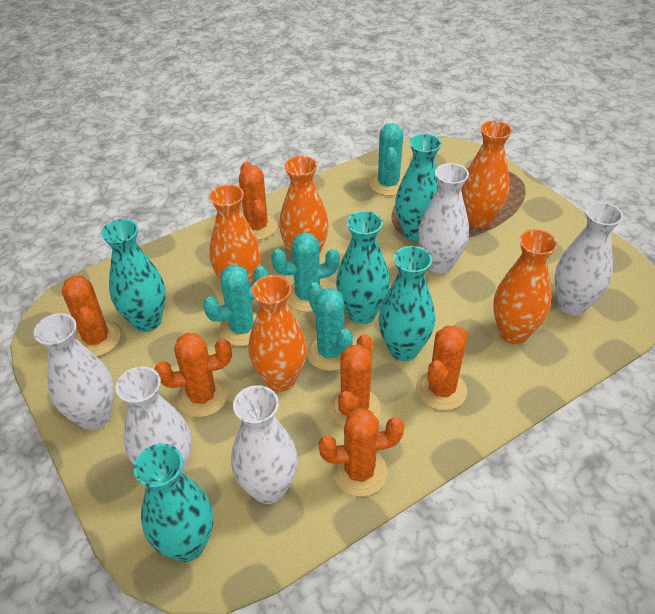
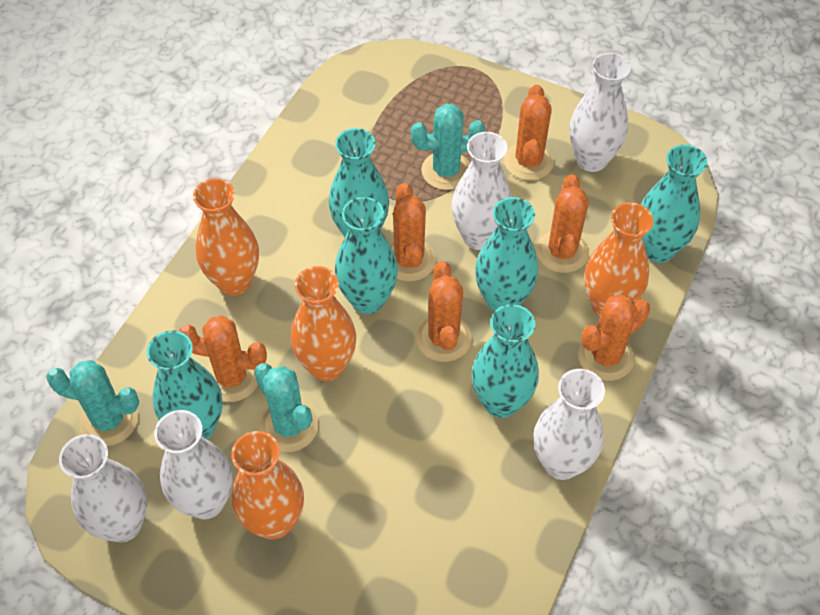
orange vase: 5 -> 4
turquoise cactus: 4 -> 3
turquoise vase: 5 -> 6

